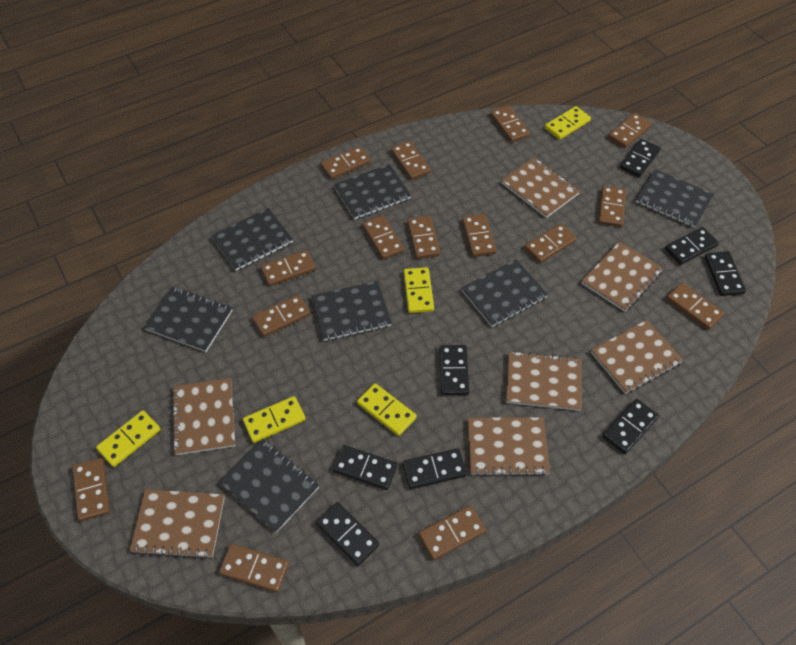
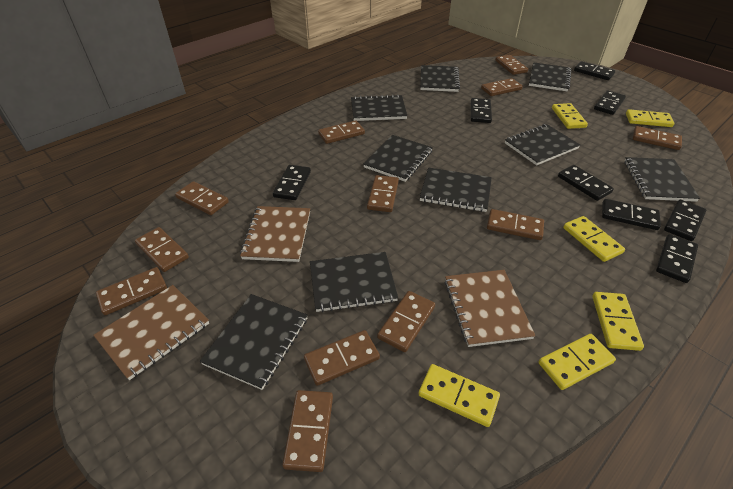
black notebook: 7 -> 9
brown domino: 15 -> 12
brown notebook: 7 -> 3
yellow domino: 5 -> 6

